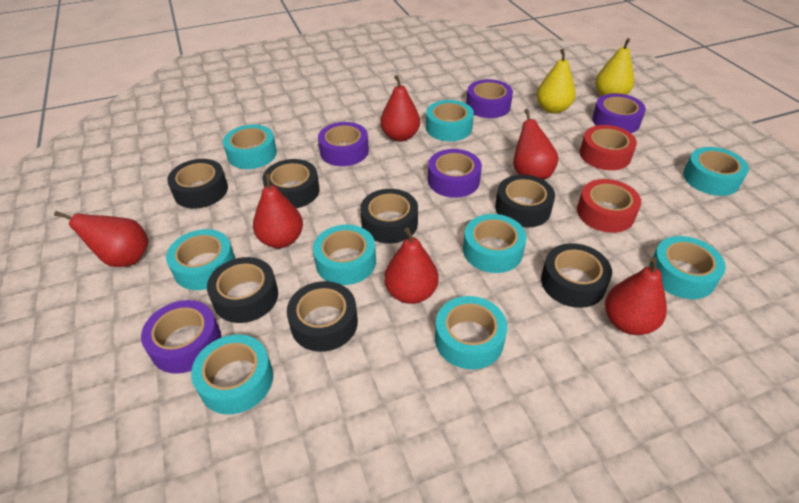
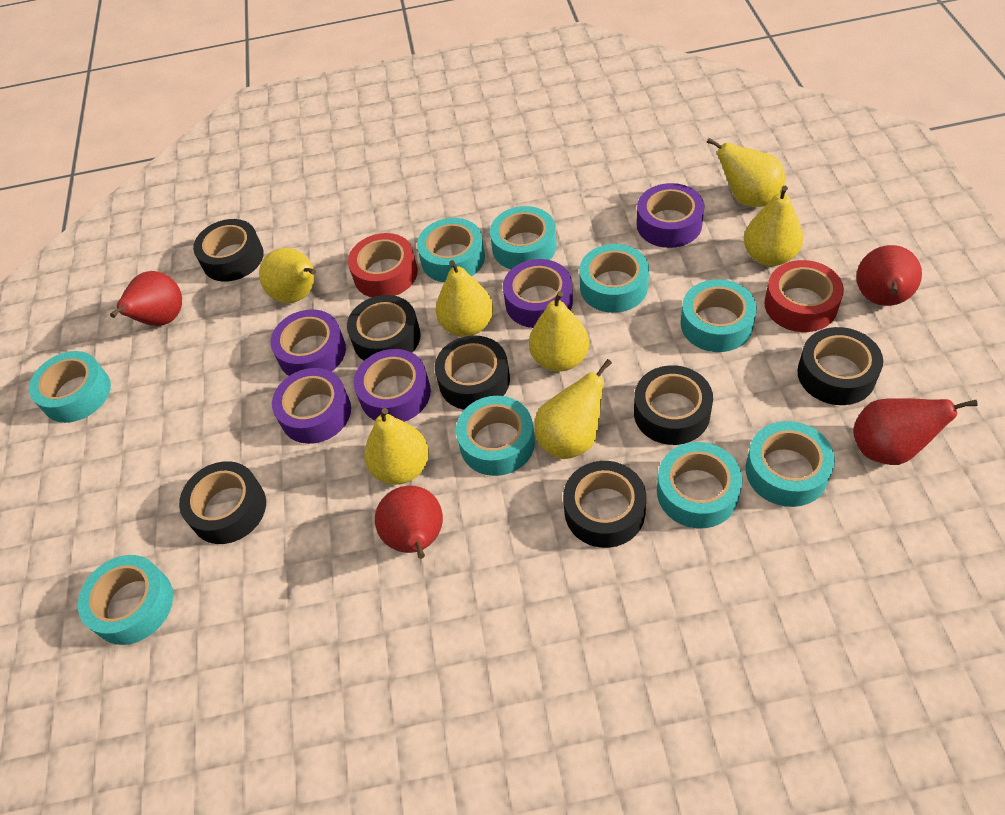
red pear: 6 -> 4
yellow pear: 2 -> 7

